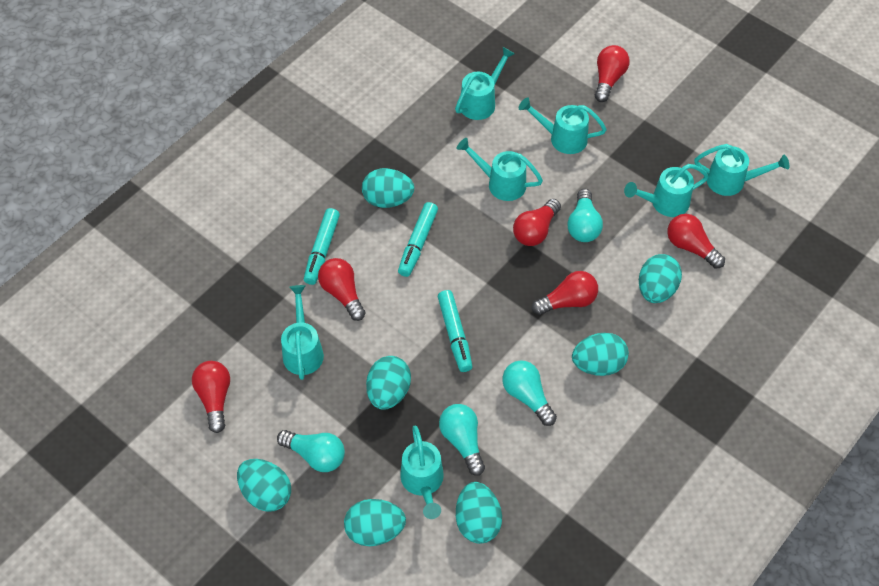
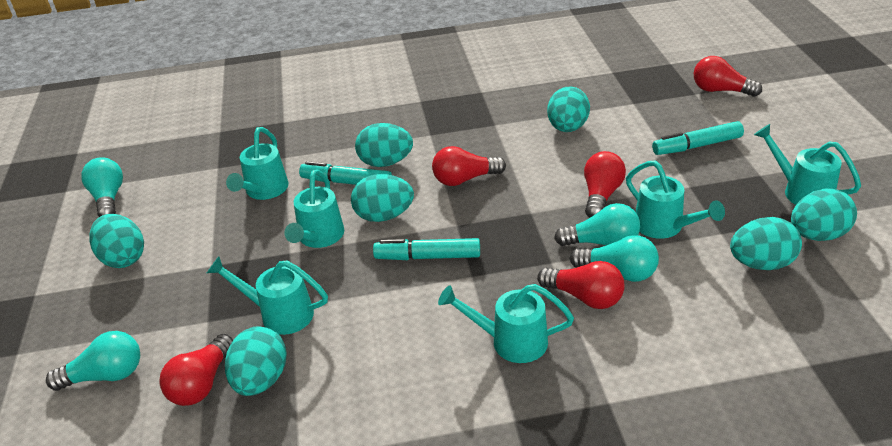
red light bulb: 6 -> 5
turquoise watering can: 7 -> 6

